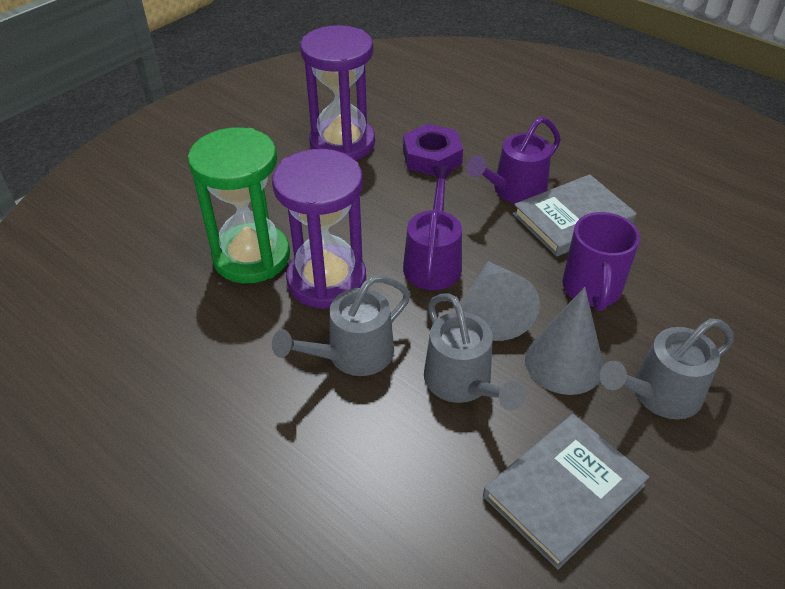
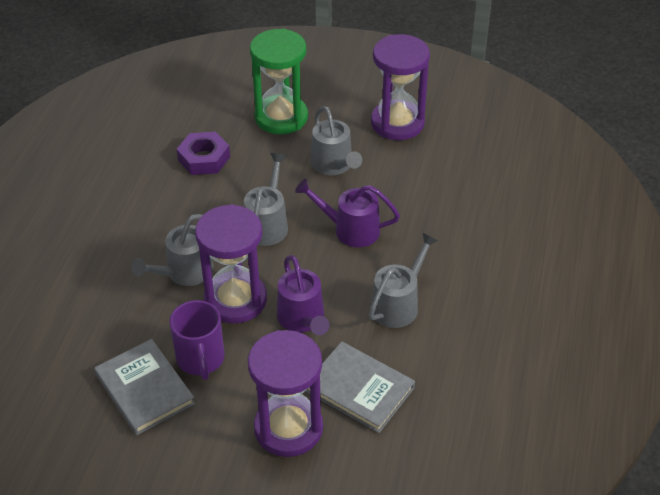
grey cone: 2 -> 0
grey watering can: 3 -> 4
purple hourglass: 2 -> 3

